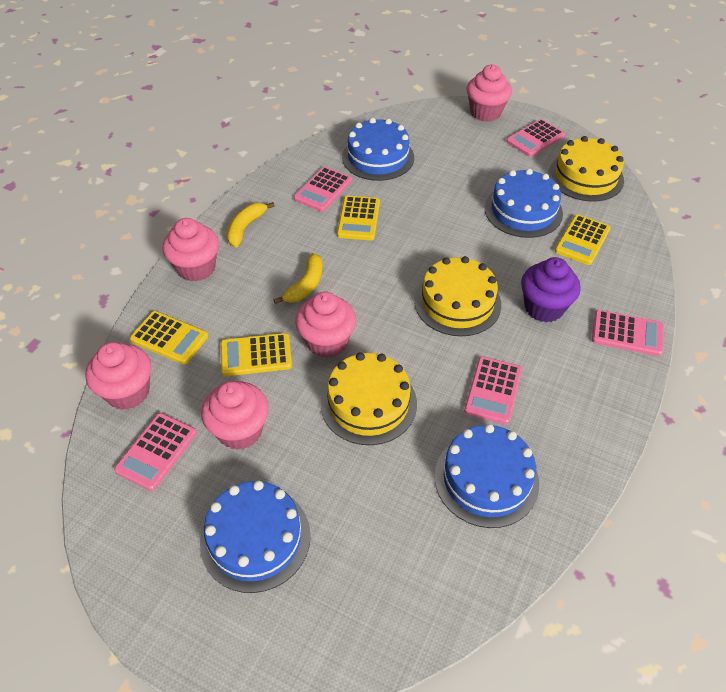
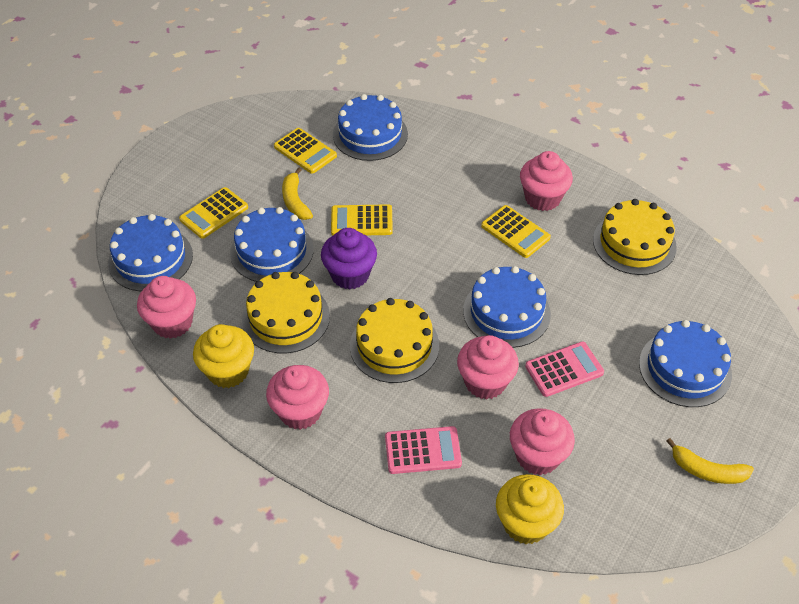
blue cake: 4 -> 5
pink calculator: 5 -> 2
yellow cupcake: 0 -> 2

